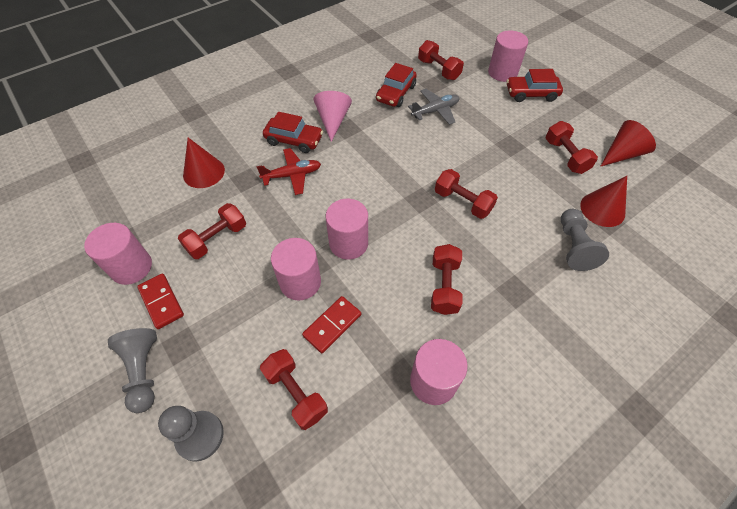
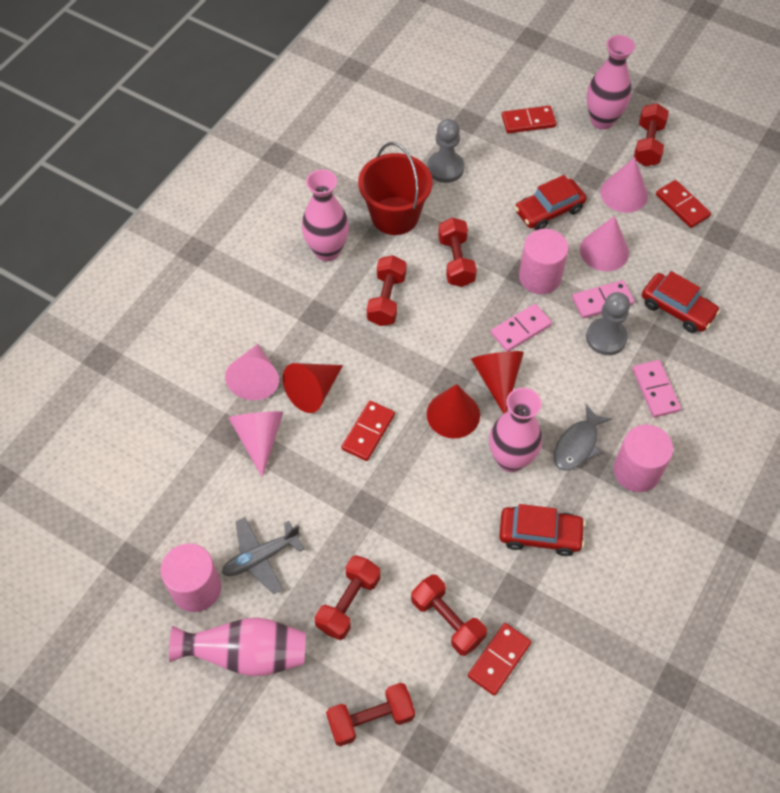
grey fish: 0 -> 1
grey pawn: 3 -> 2
pink cone: 1 -> 4
pink cylinder: 5 -> 3
pink domino: 0 -> 3
pink vase: 0 -> 4
red bucket: 0 -> 1
red domino: 2 -> 4
red plane: 1 -> 0

